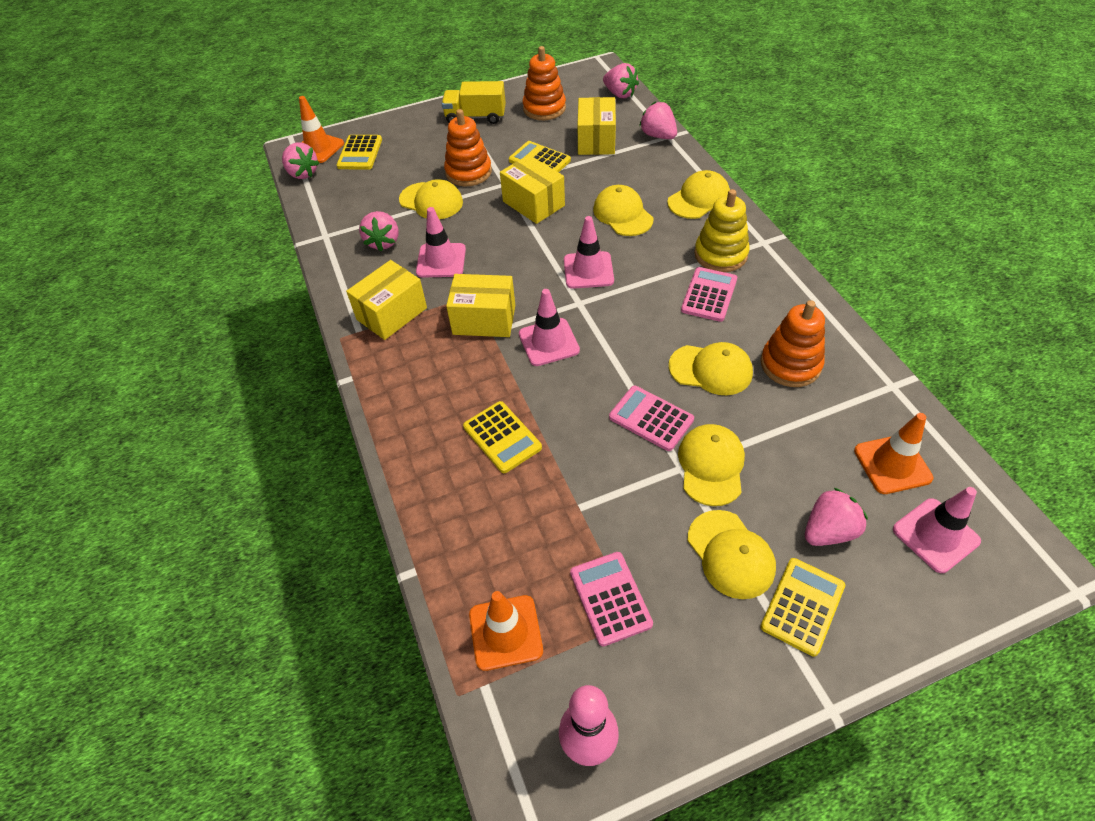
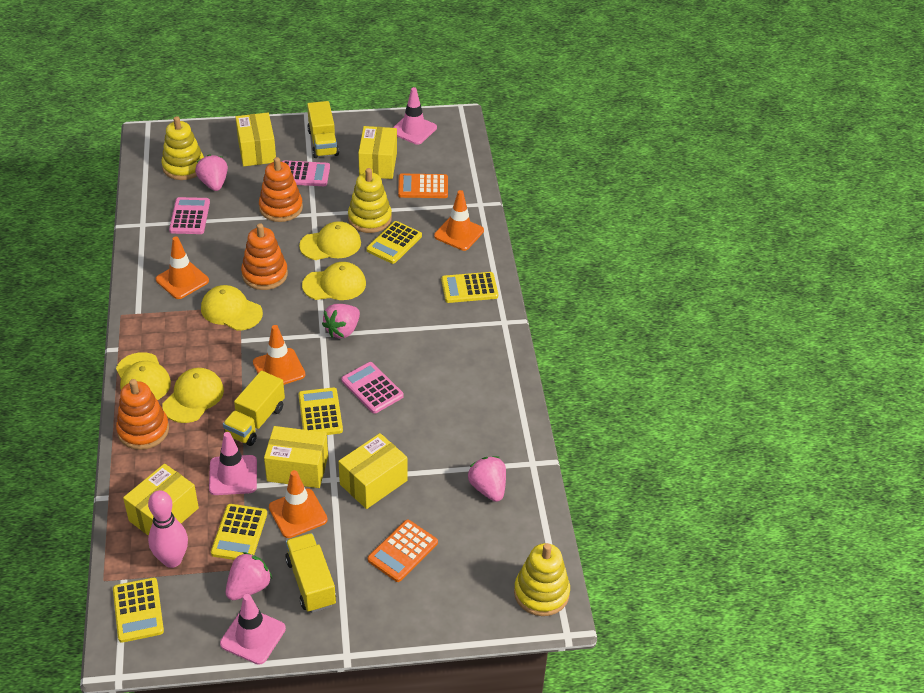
orange calculator: 0 -> 2
orange traffic cone: 3 -> 4
pink strawberry: 5 -> 4
pink traffic cone: 4 -> 3
yellow box: 4 -> 5
yellow calculator: 4 -> 5
yellow cap: 6 -> 5
yellow stacking toy: 1 -> 3
yellow truck: 1 -> 3

